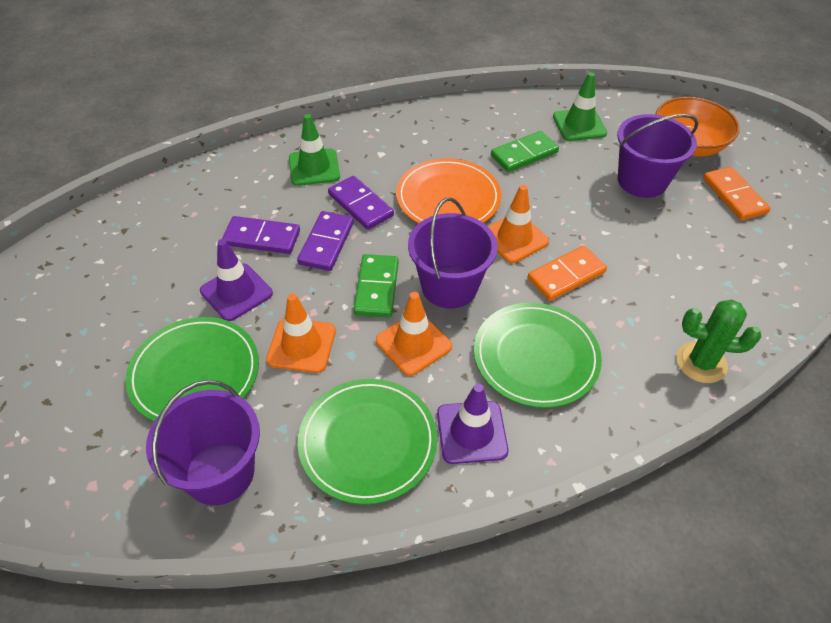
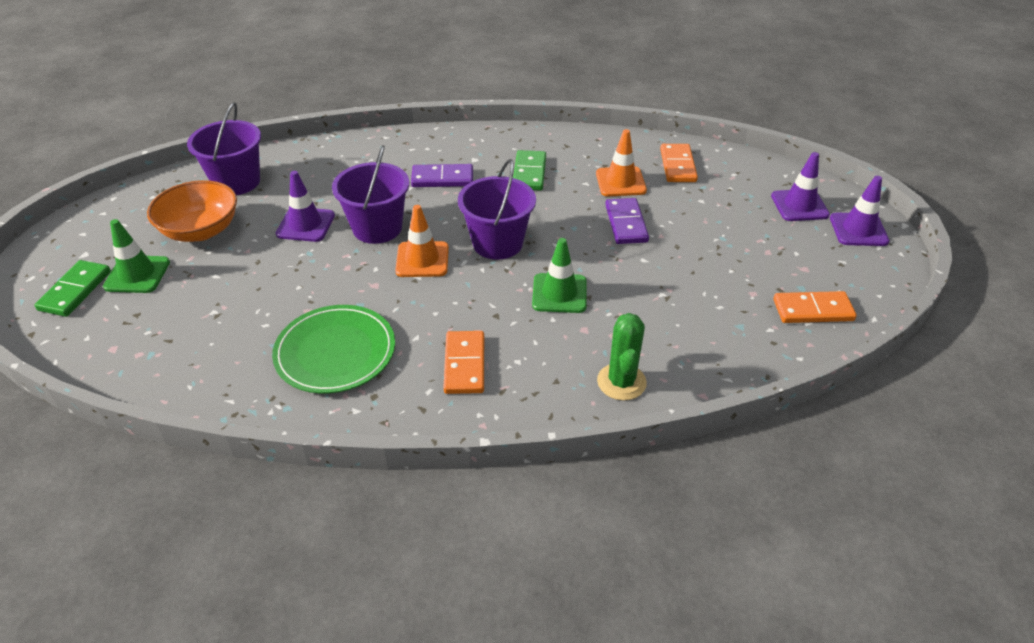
green plate: 3 -> 1
orange domino: 2 -> 3
orange plate: 1 -> 0
orange traffic cone: 3 -> 2
purple domino: 3 -> 2
purple traffic cone: 2 -> 3

